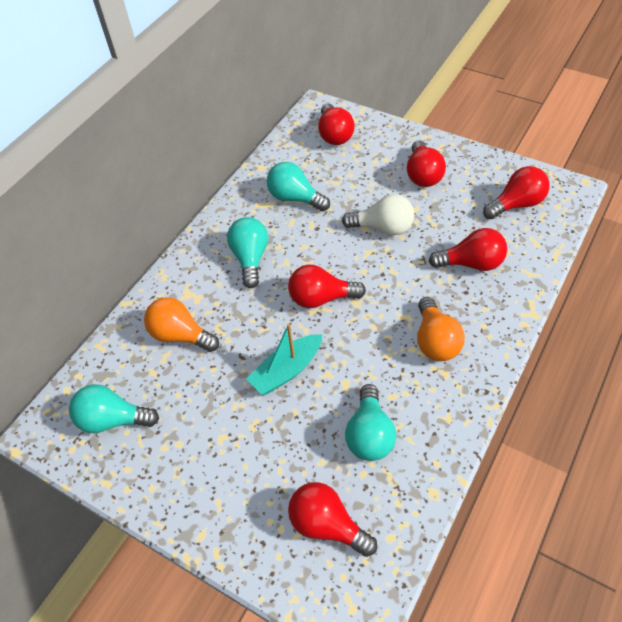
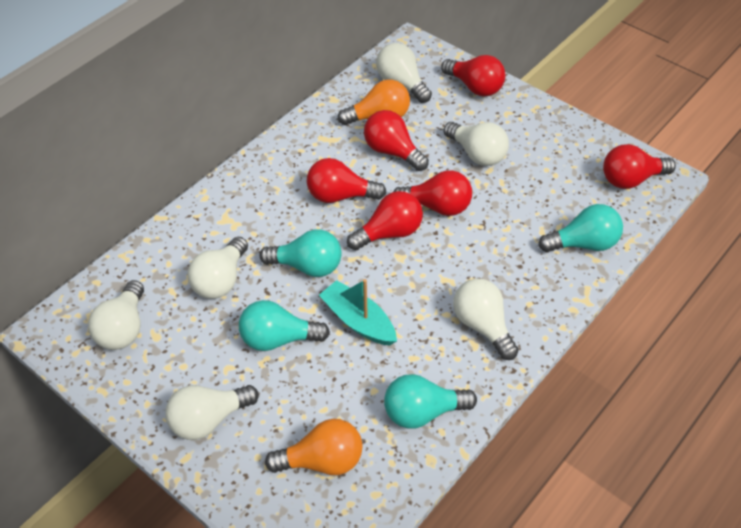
white light bulb: 1 -> 6

